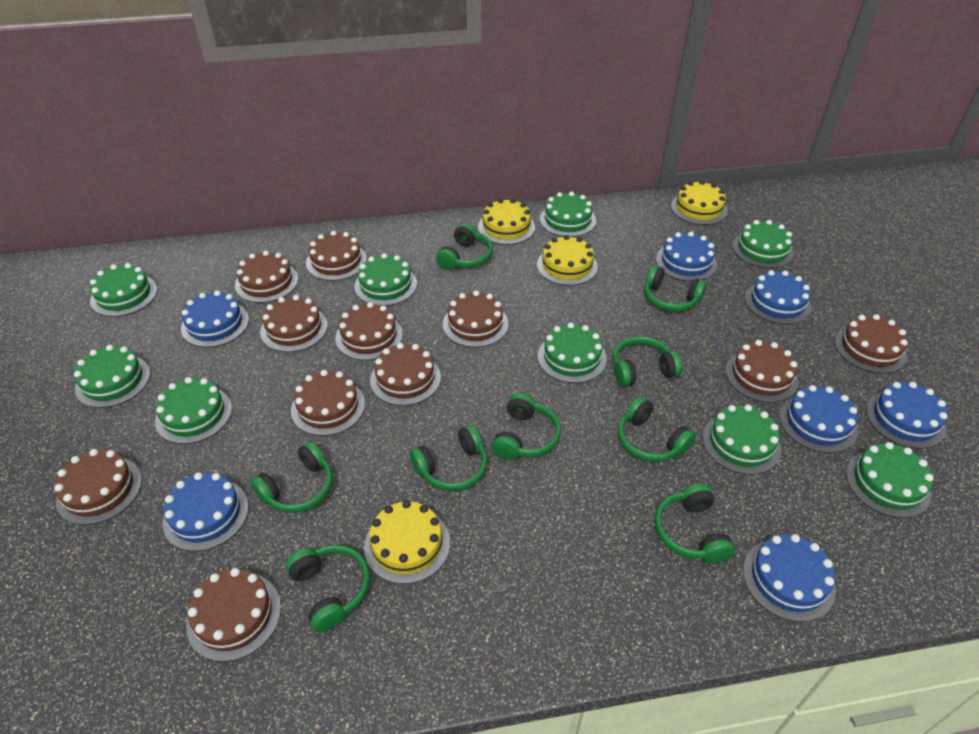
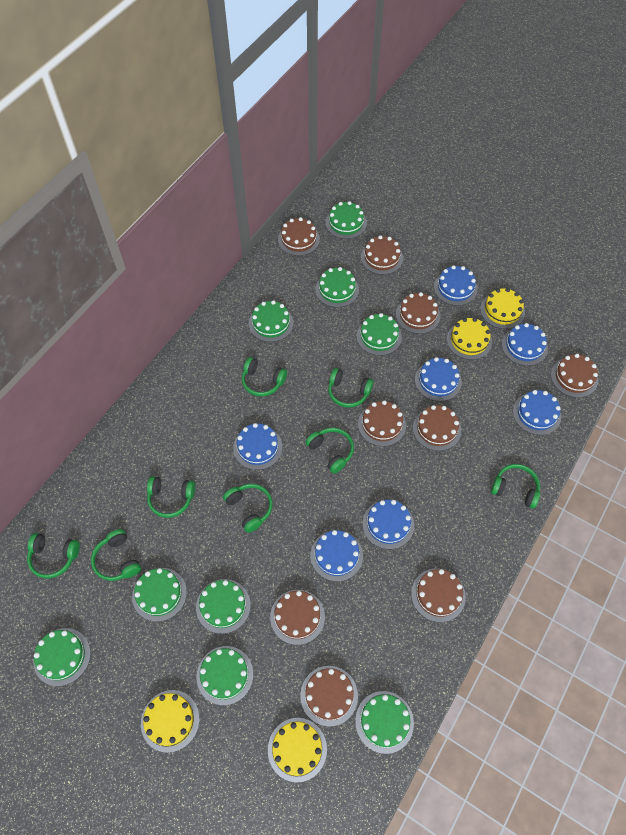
brown cake: 11 -> 9
green headphones: 9 -> 8

